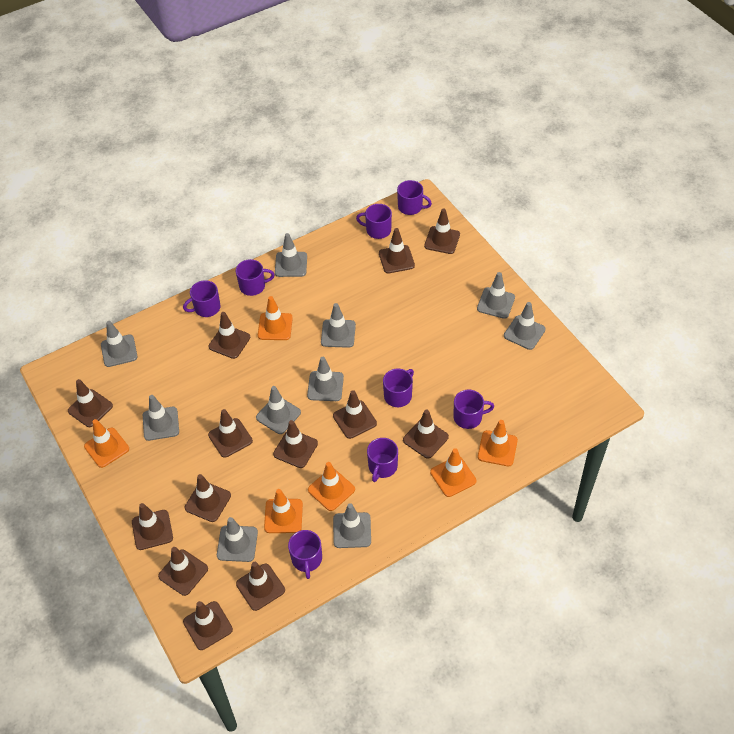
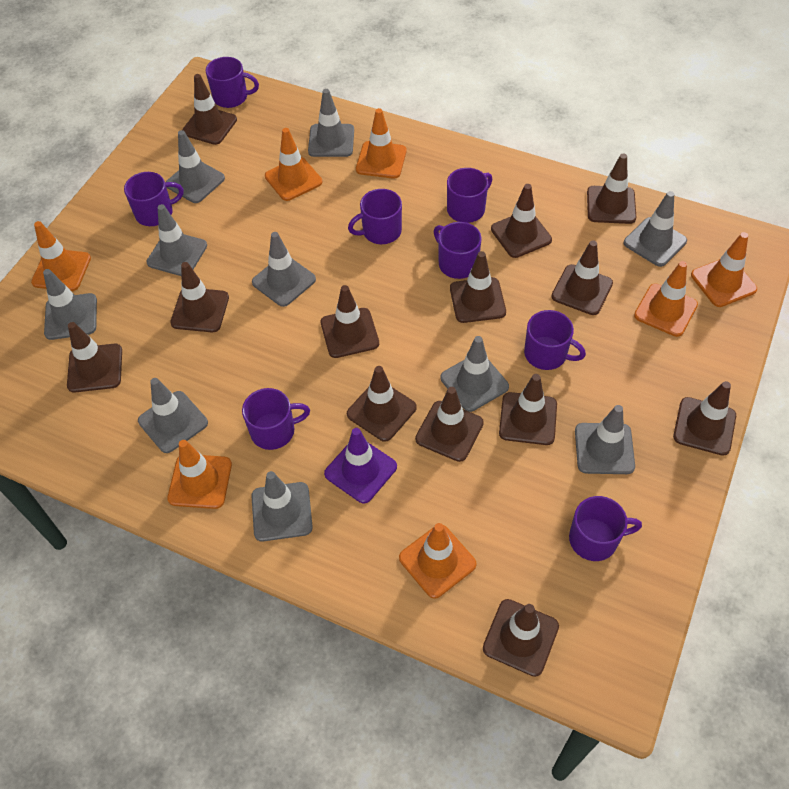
orange traffic cone: 6 -> 7
purple traffic cone: 0 -> 1

